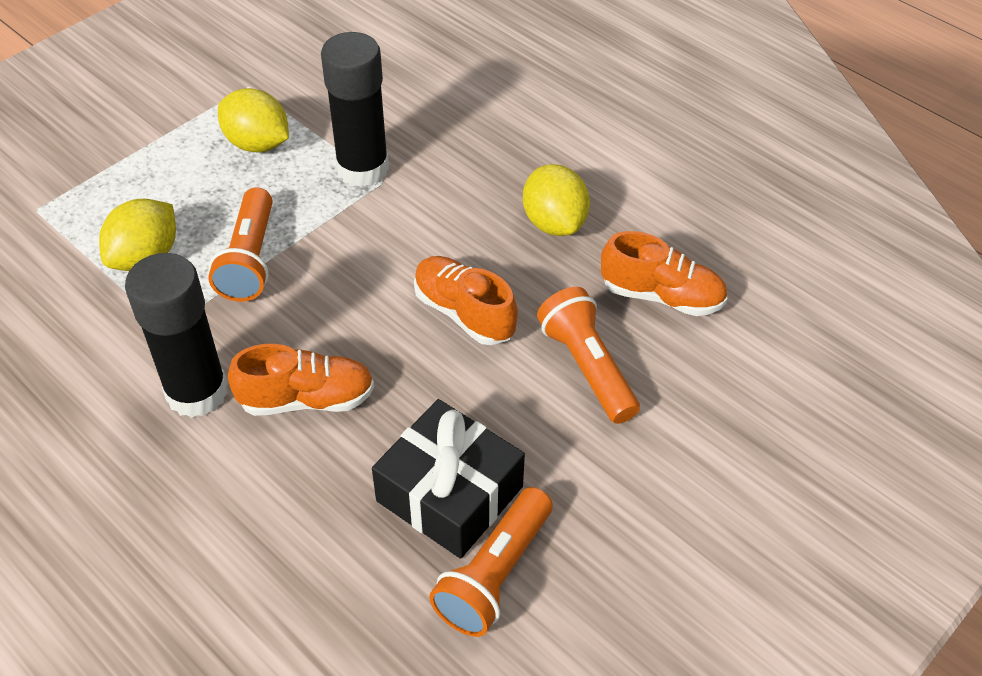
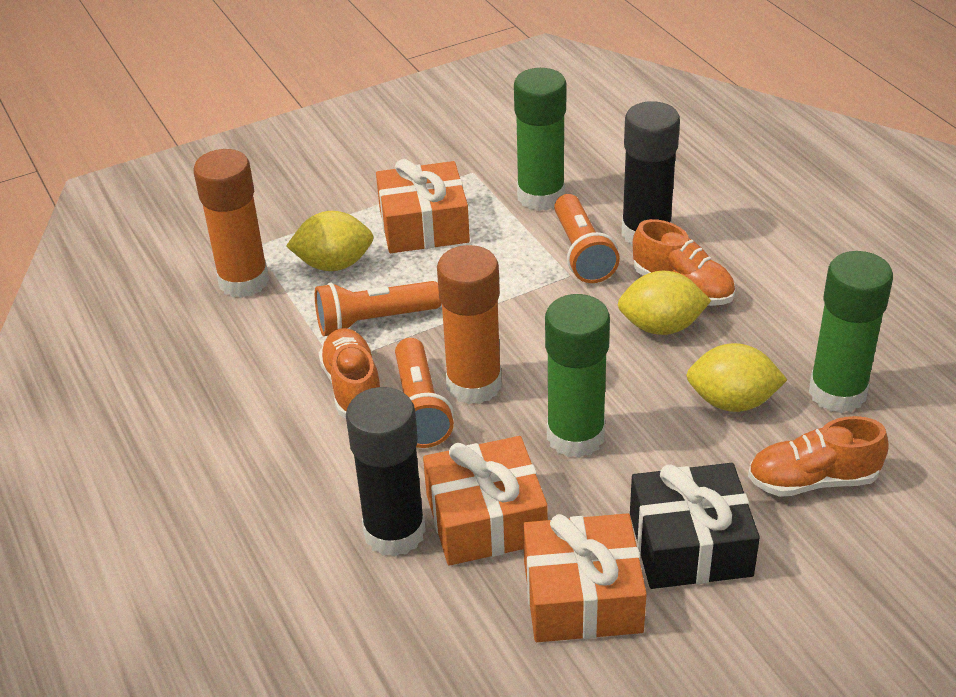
green glue stick: 0 -> 3
orange gift: 0 -> 3
orange glue stick: 0 -> 2

